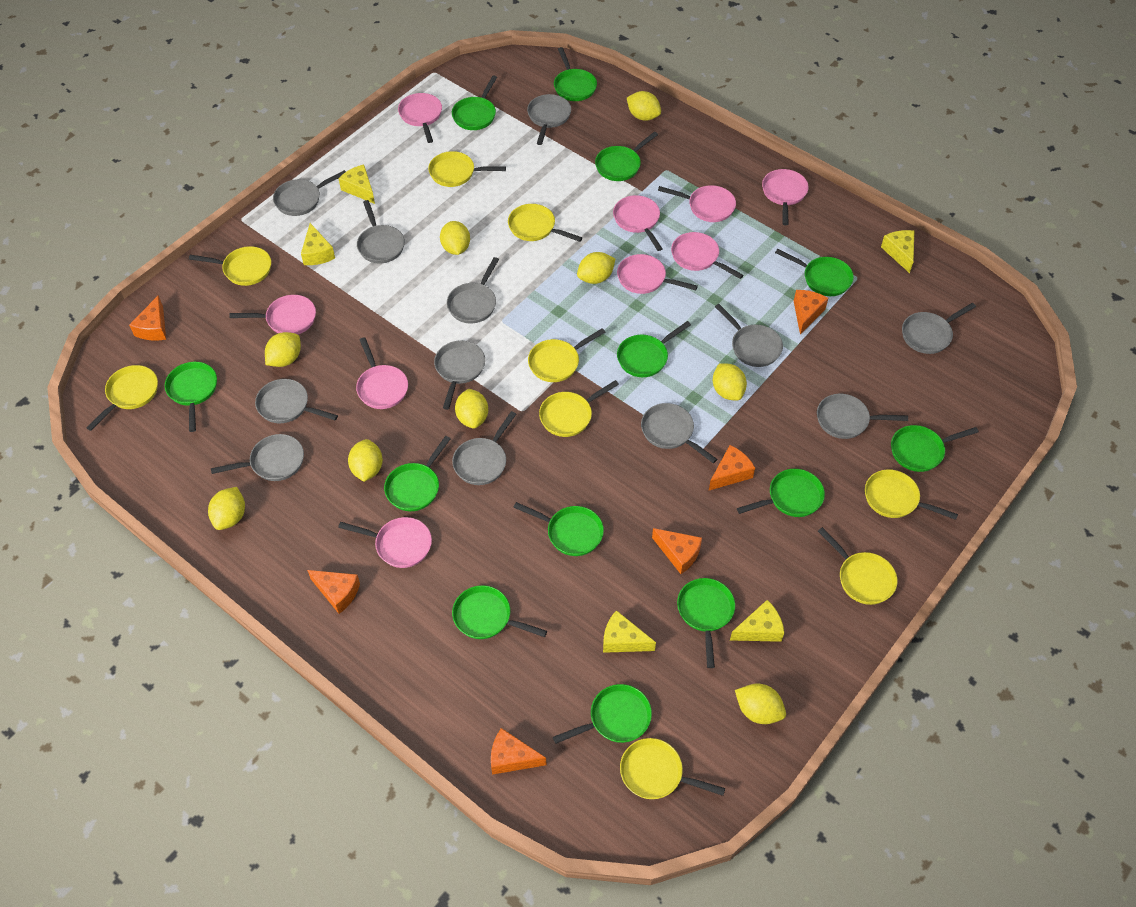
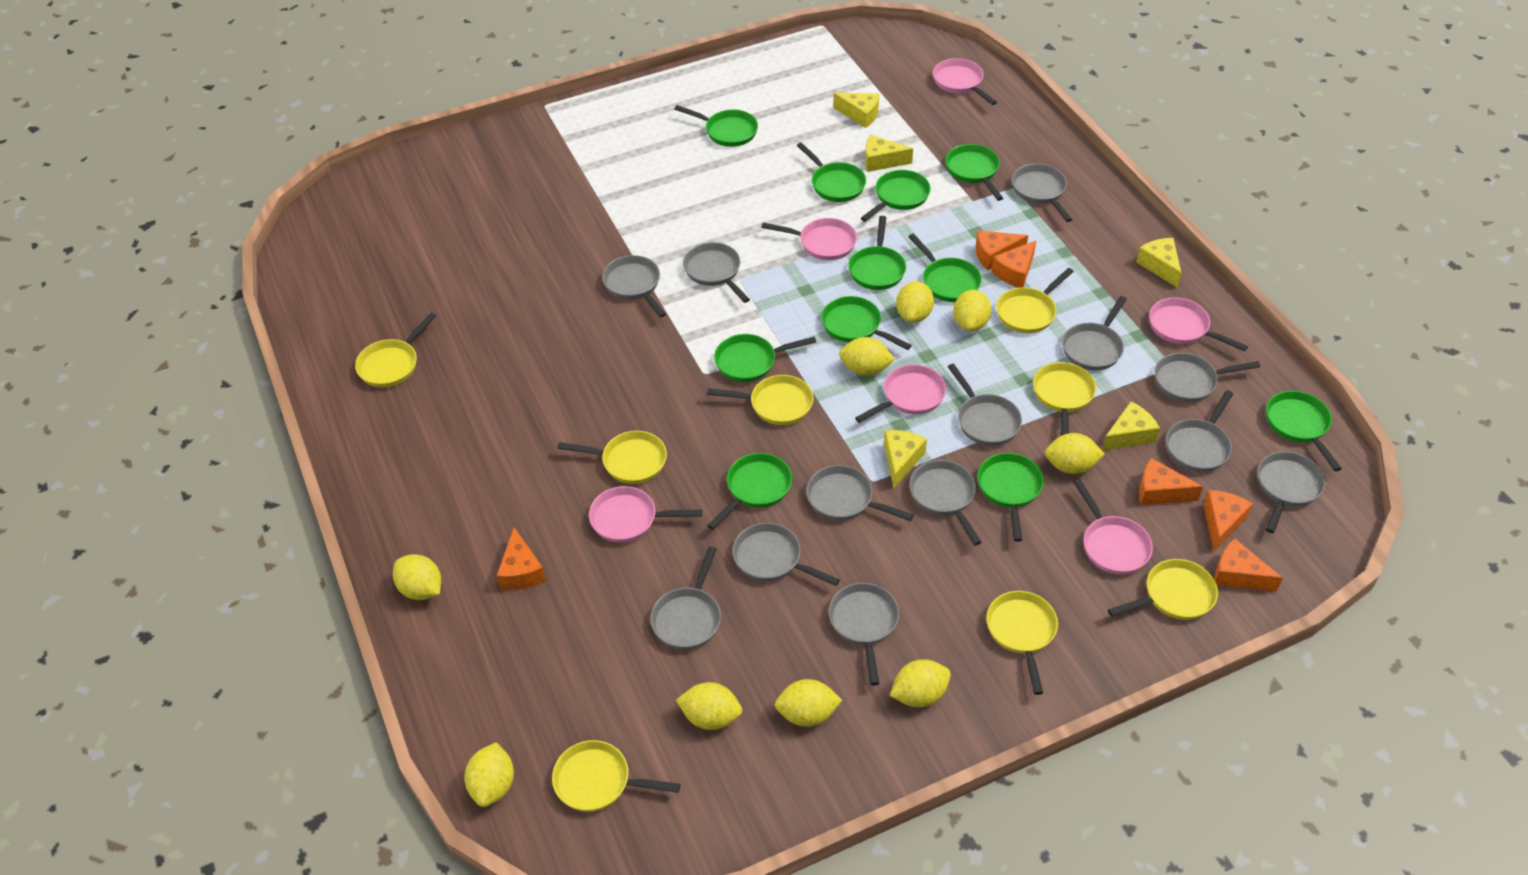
green pan: 13 -> 11
grey pan: 12 -> 13
pink pan: 9 -> 6
yellow pan: 9 -> 8

